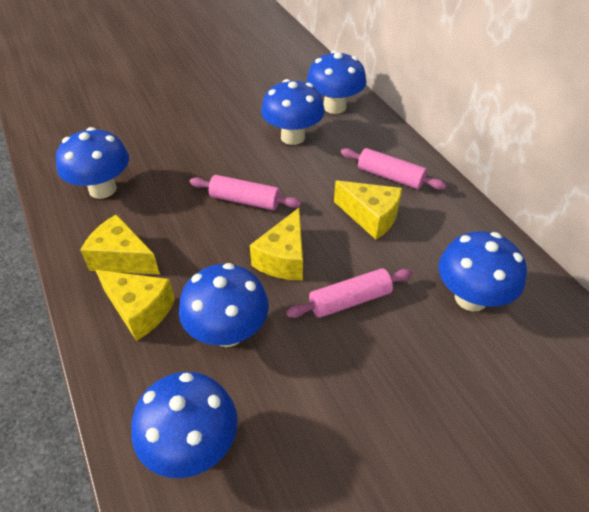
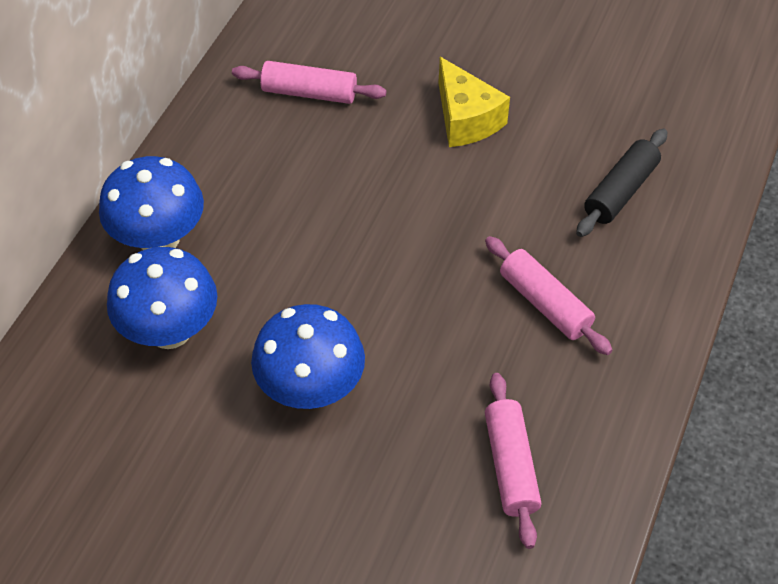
black rolling pin: 0 -> 1
blue mushroom: 6 -> 3
yellow cheese: 4 -> 1

